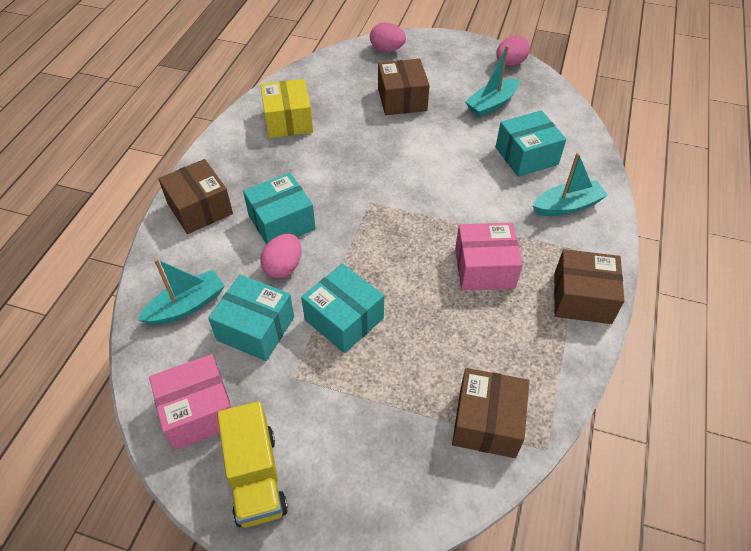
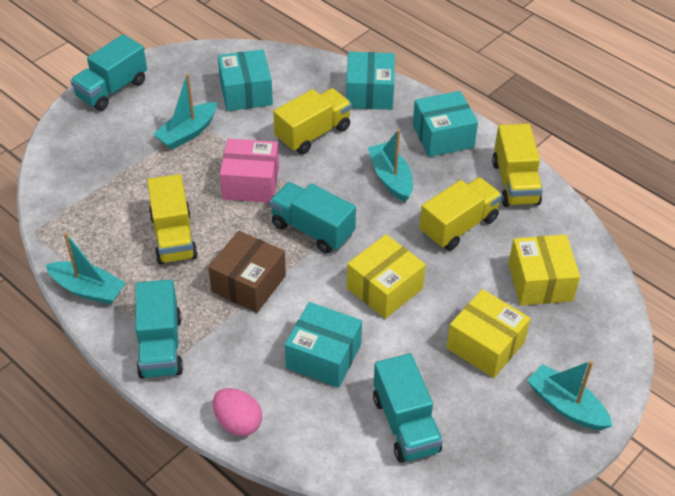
brown box: 4 -> 1
pink box: 2 -> 1
pink egg: 3 -> 1
turquoise boat: 3 -> 4
turquoise truck: 0 -> 4
yellow box: 1 -> 3
yellow truck: 1 -> 4

